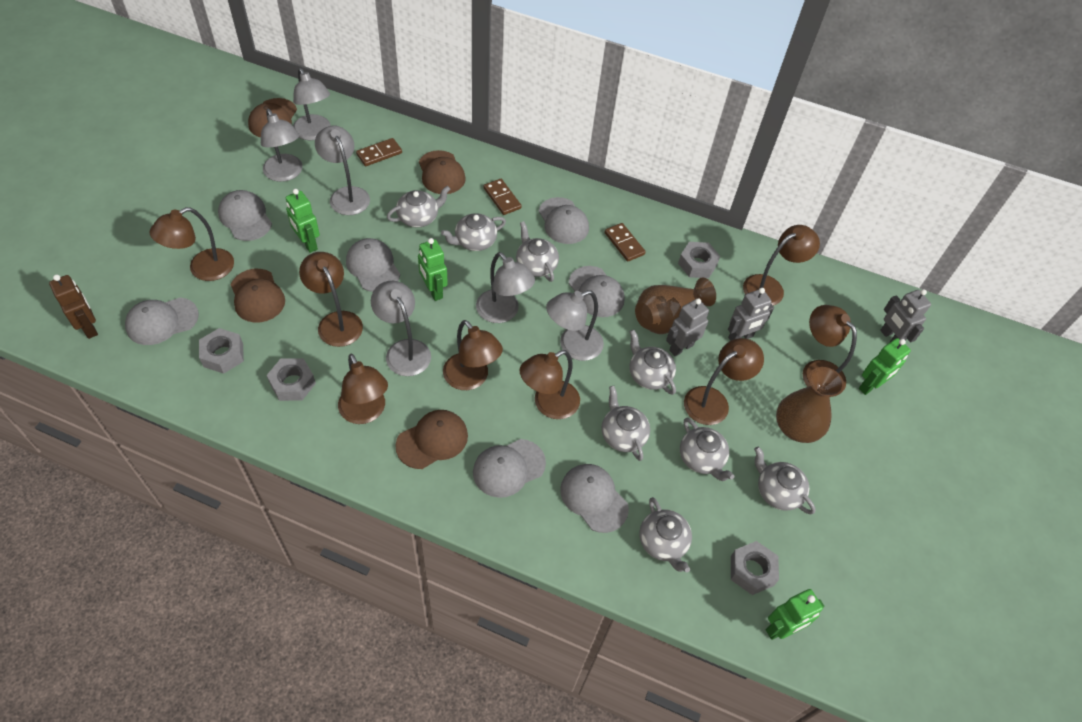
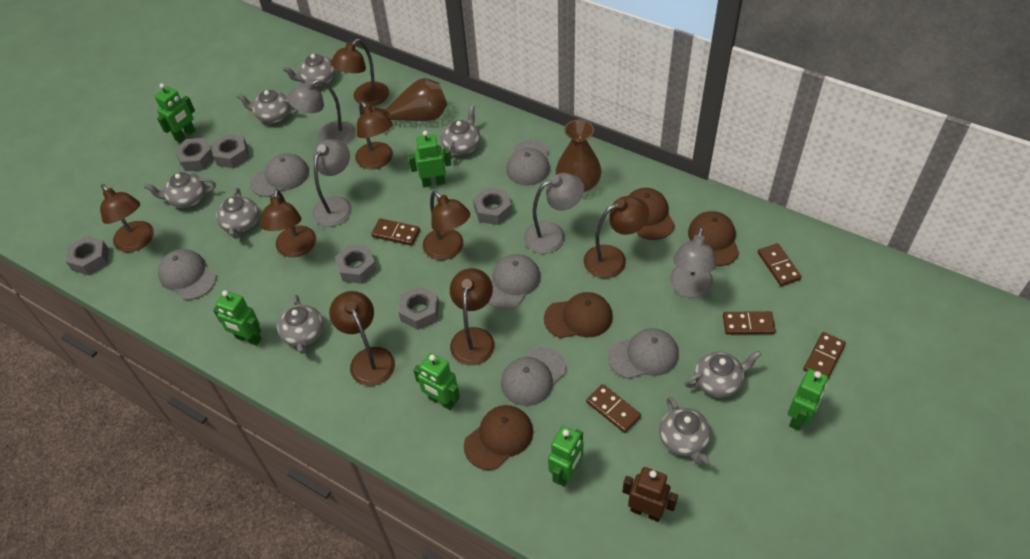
brown domino: 3 -> 5
green robot: 4 -> 6
grey cap: 7 -> 6
grey lamp: 6 -> 4
grey nut: 4 -> 6
grey robot: 3 -> 0

